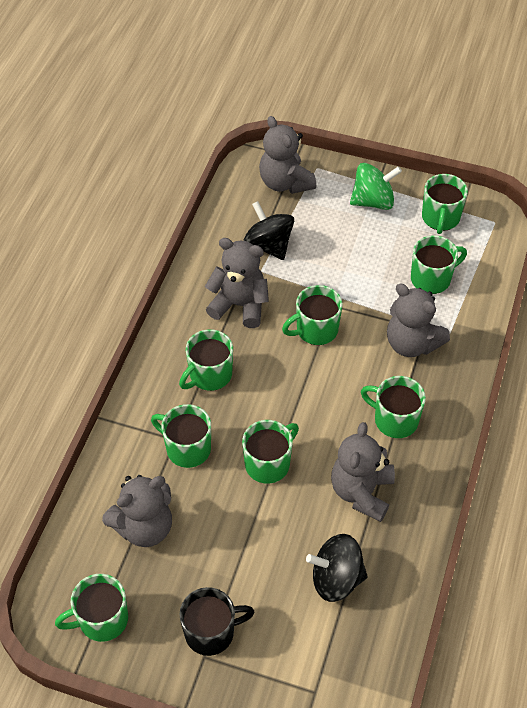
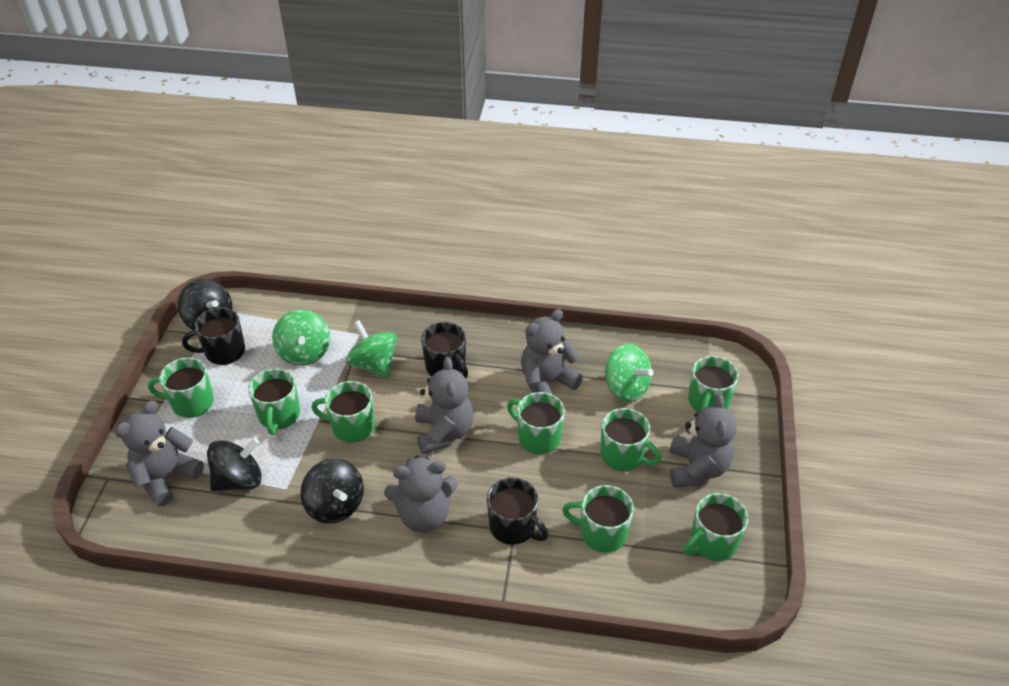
black mug: 1 -> 3
black spinning top: 2 -> 3
green spinning top: 1 -> 3

